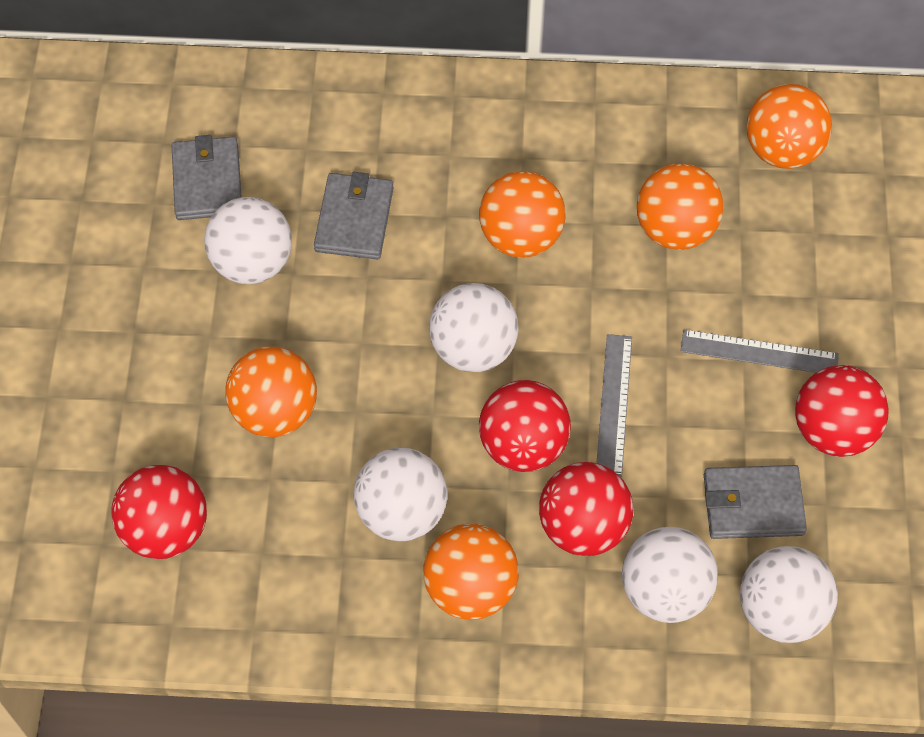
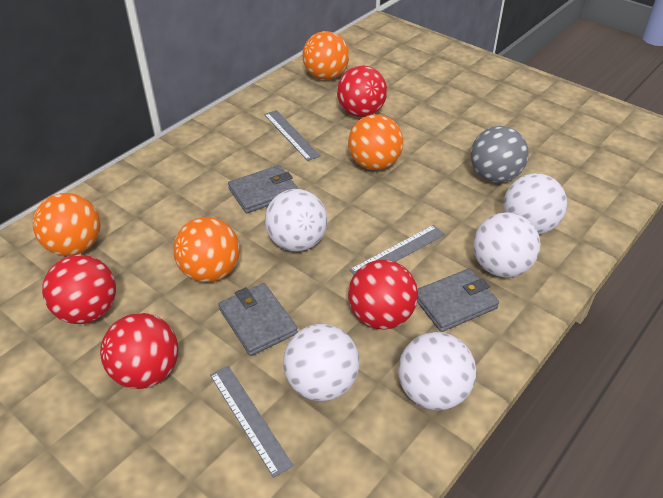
grey ball: 0 -> 1
grey ruler: 2 -> 3
orange ball: 5 -> 4

